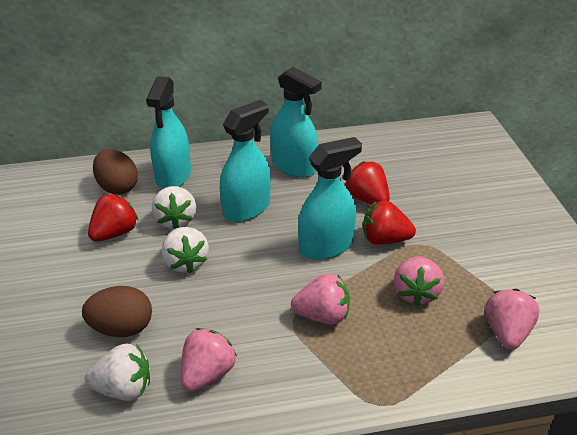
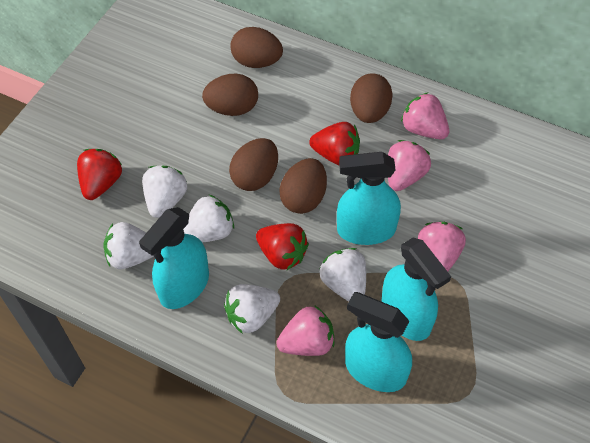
brown egg: 2 -> 5
white strawberry: 3 -> 5

